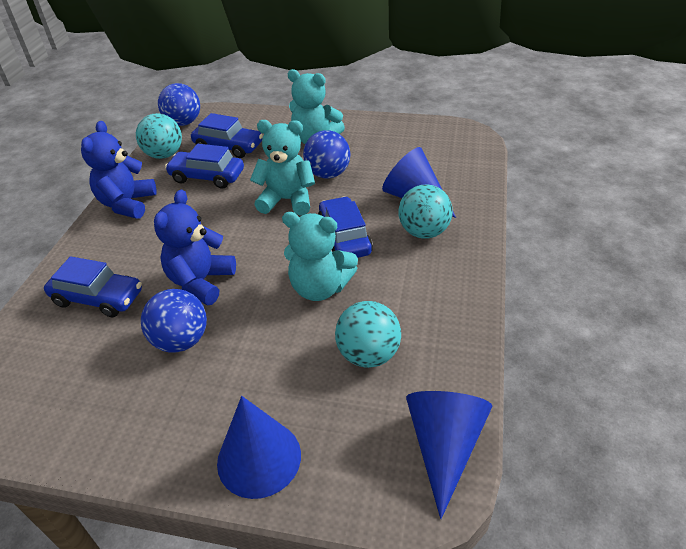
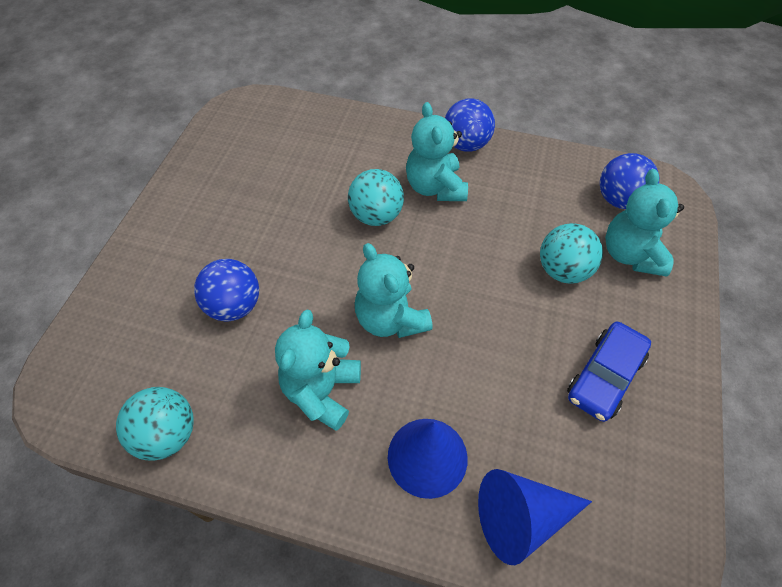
blue car: 4 -> 1
blue cone: 3 -> 2
blue teddy bear: 2 -> 0
turquoise teddy bear: 3 -> 4

